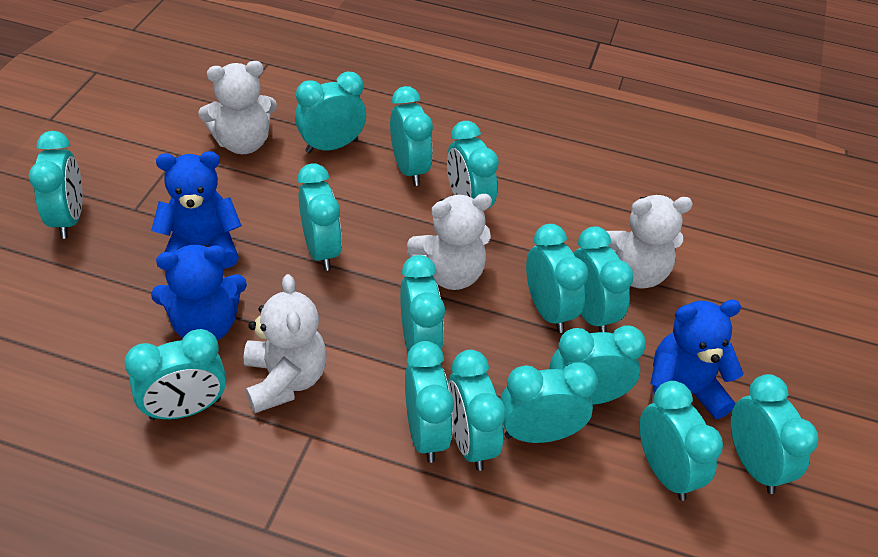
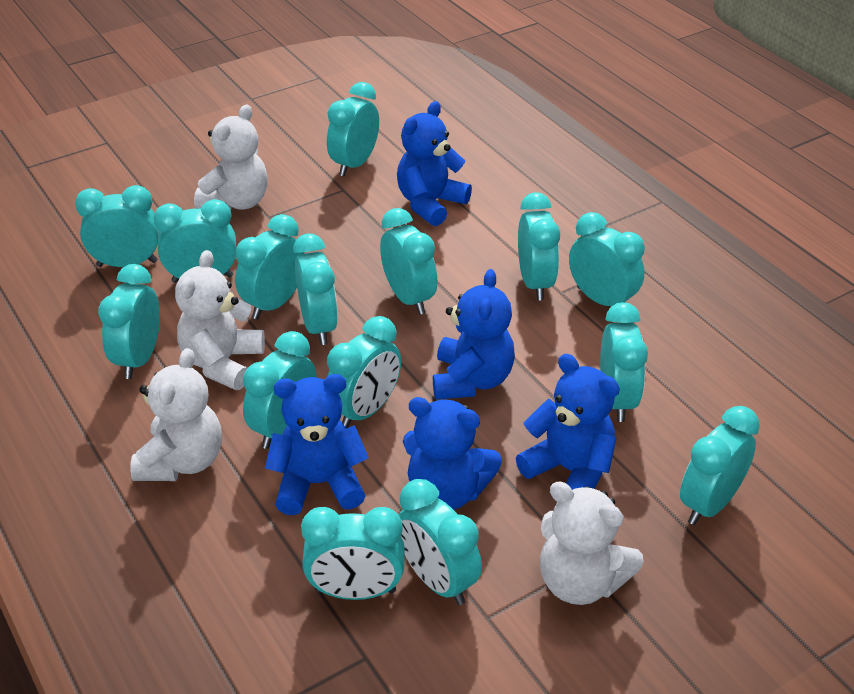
blue teddy bear: 3 -> 5

